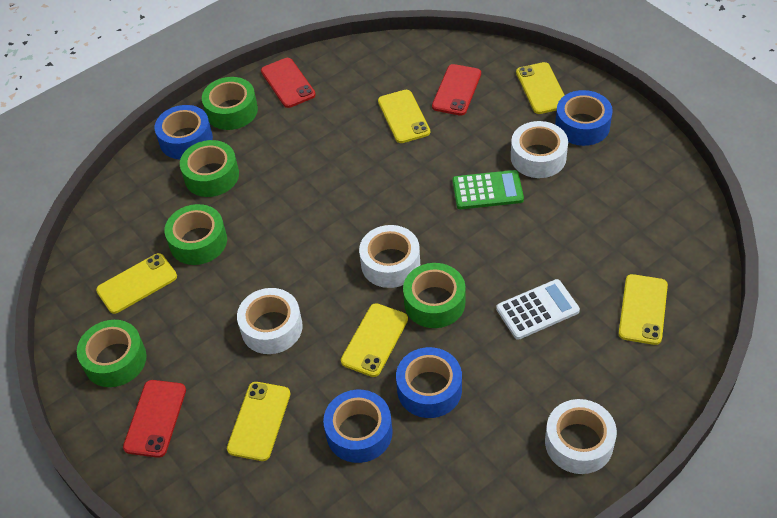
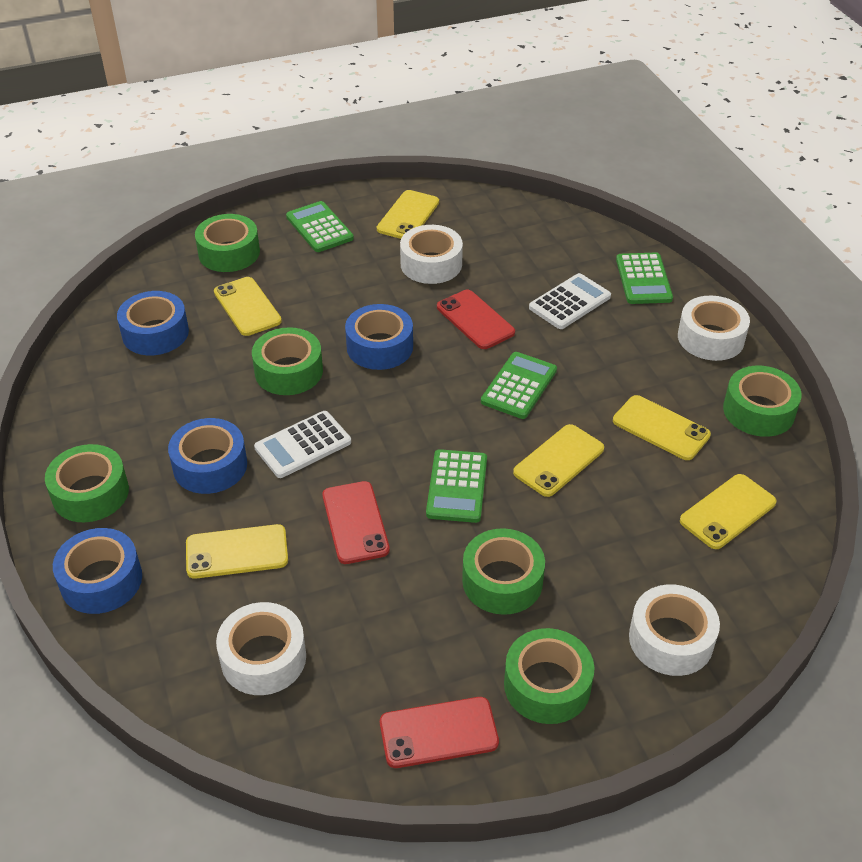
green calculator: 1 -> 4
green tape: 5 -> 6
white calculator: 1 -> 2

